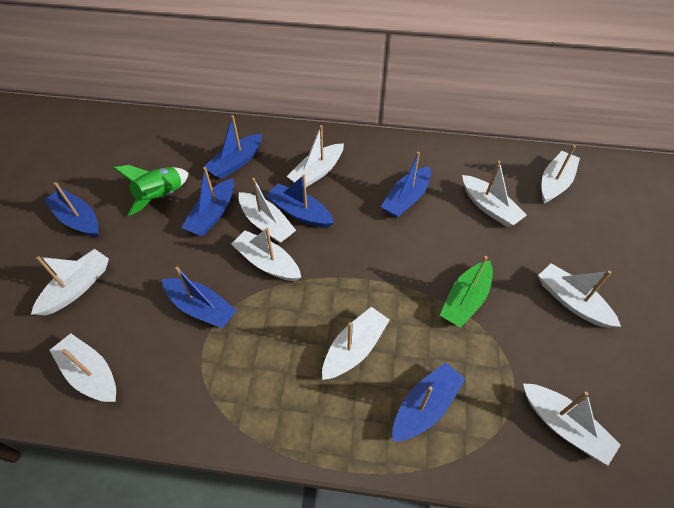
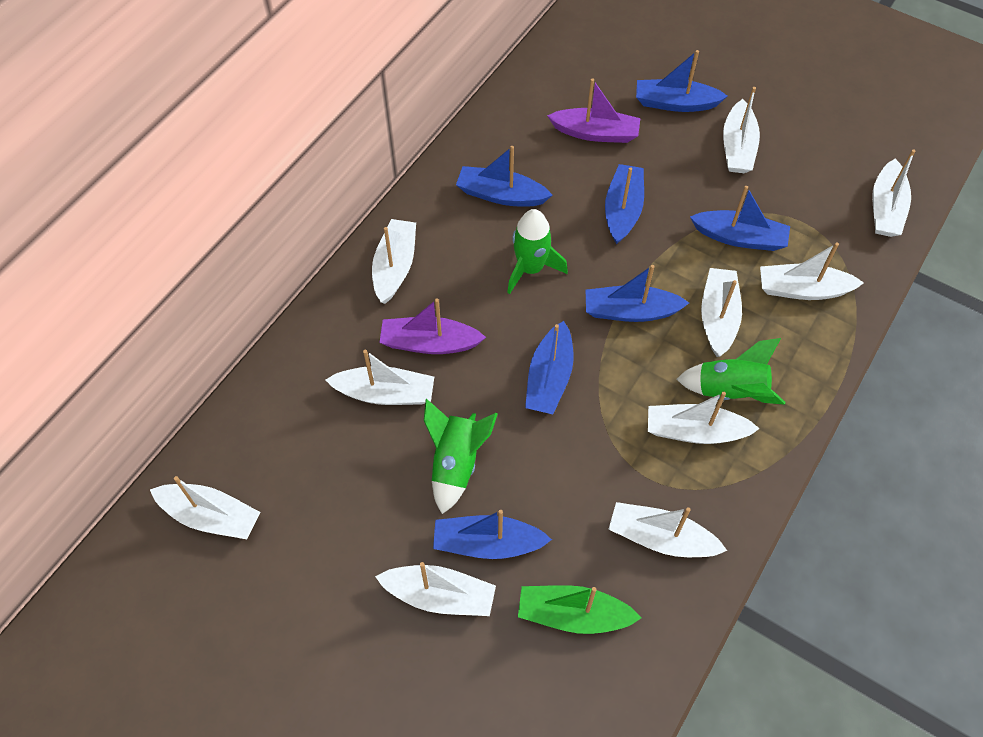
green rocket: 1 -> 3
purple boat: 0 -> 2

